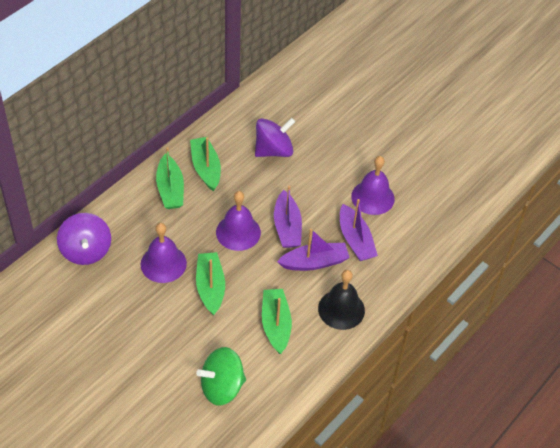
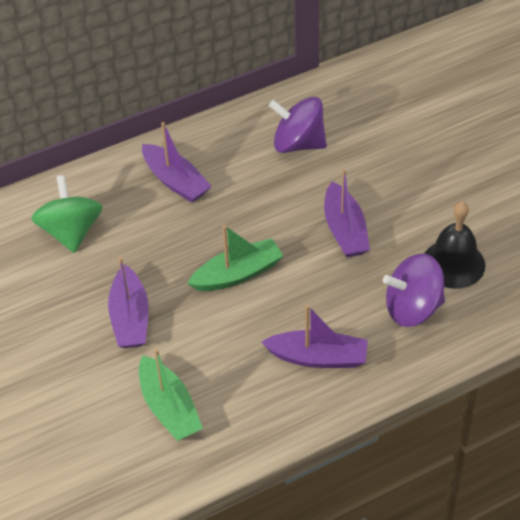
green boat: 4 -> 2
purple bell: 3 -> 0
purple boat: 3 -> 4

